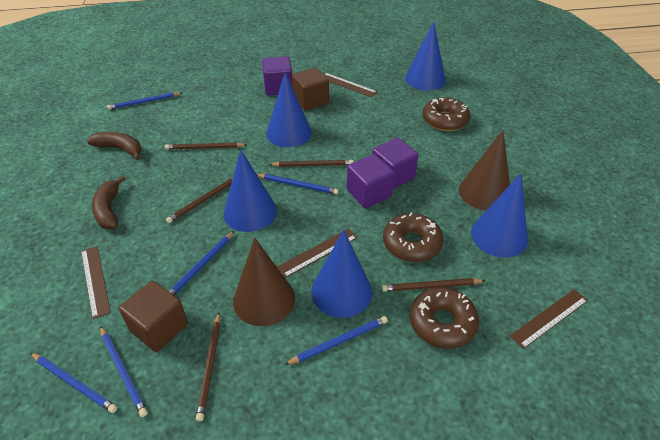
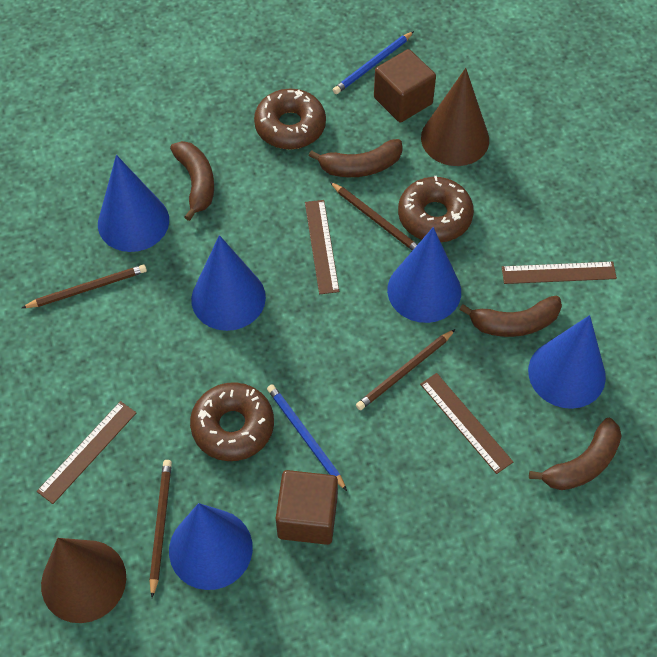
blue pencil: 6 -> 2
brown banana: 2 -> 4
brown pencil: 5 -> 4
purple cube: 3 -> 0

